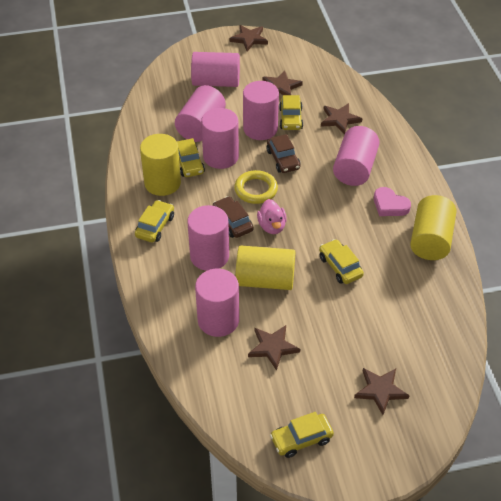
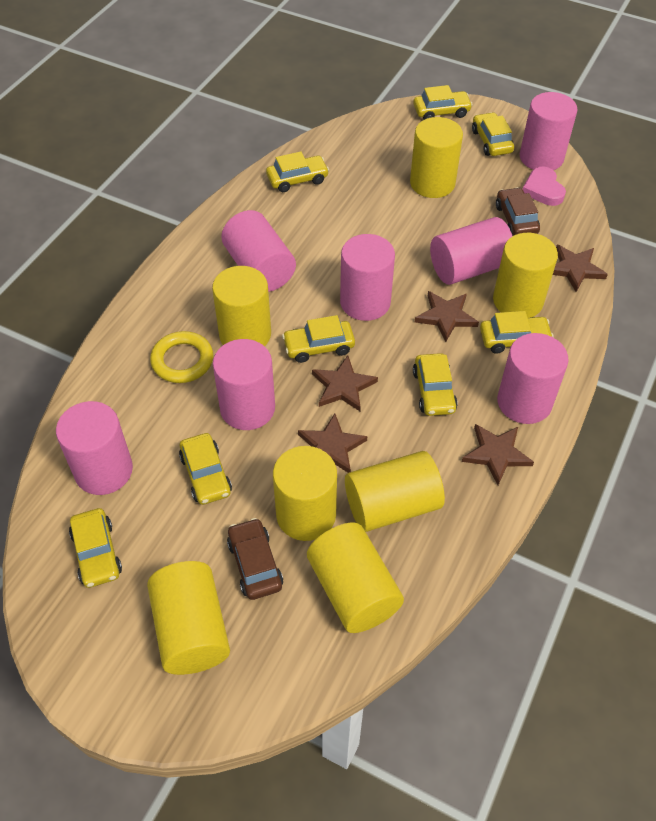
pink duck: 1 -> 0
yellow car: 5 -> 8
yellow cylinder: 3 -> 7

